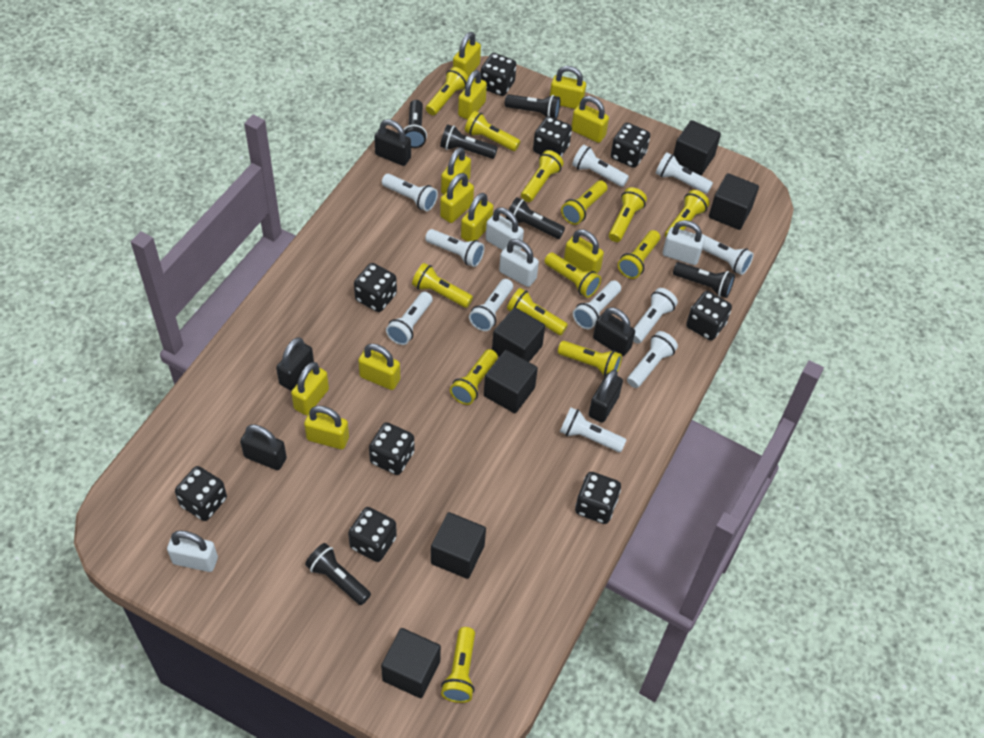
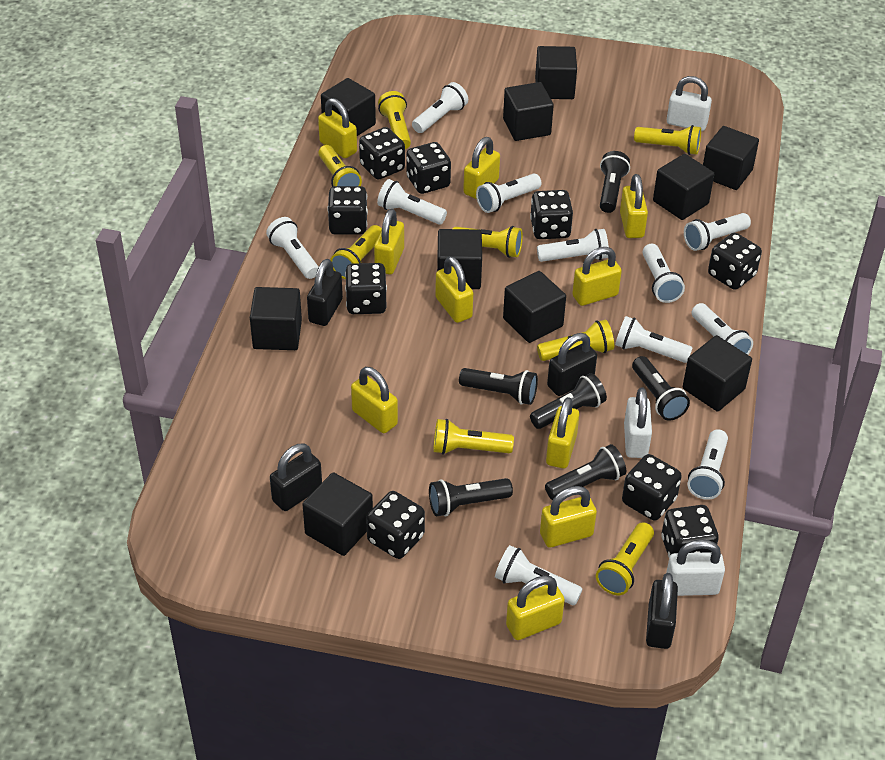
black cube: 6 -> 10
black padlock: 5 -> 4
white padlock: 4 -> 3
yellow flashlight: 13 -> 8
yellow padlock: 11 -> 10

